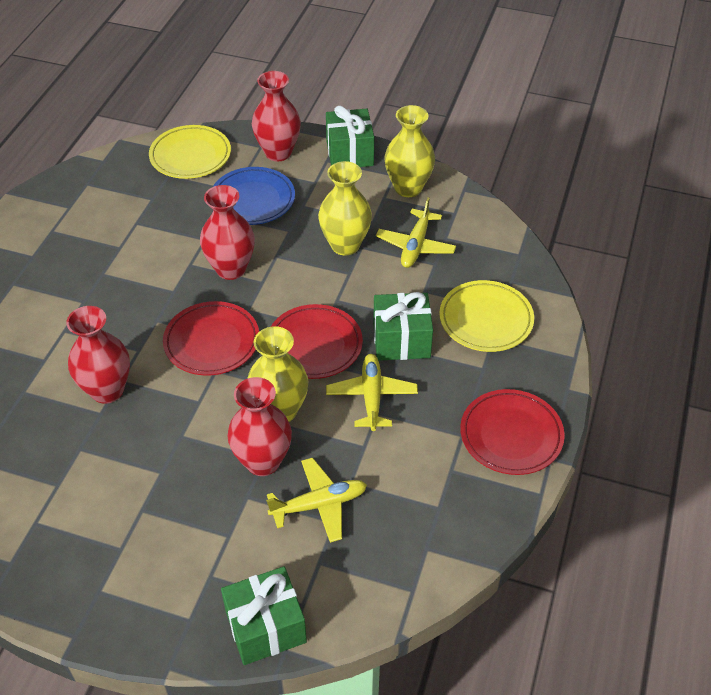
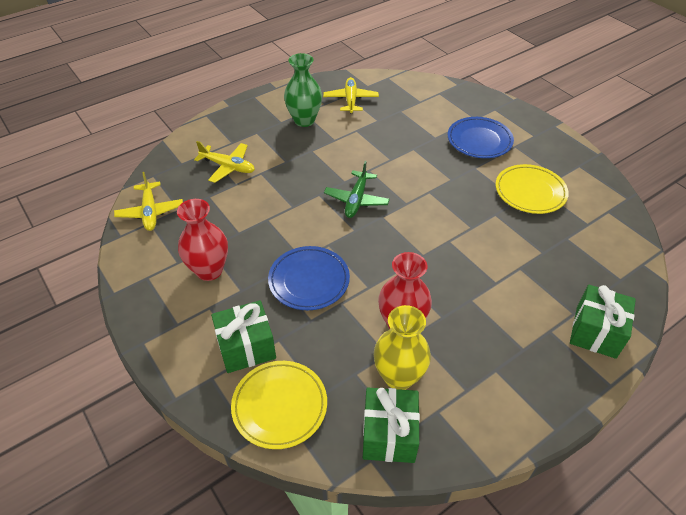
blue plate: 1 -> 2
green plane: 0 -> 1
green vase: 0 -> 1
red plate: 3 -> 0
red vase: 4 -> 2
yellow vase: 3 -> 1

